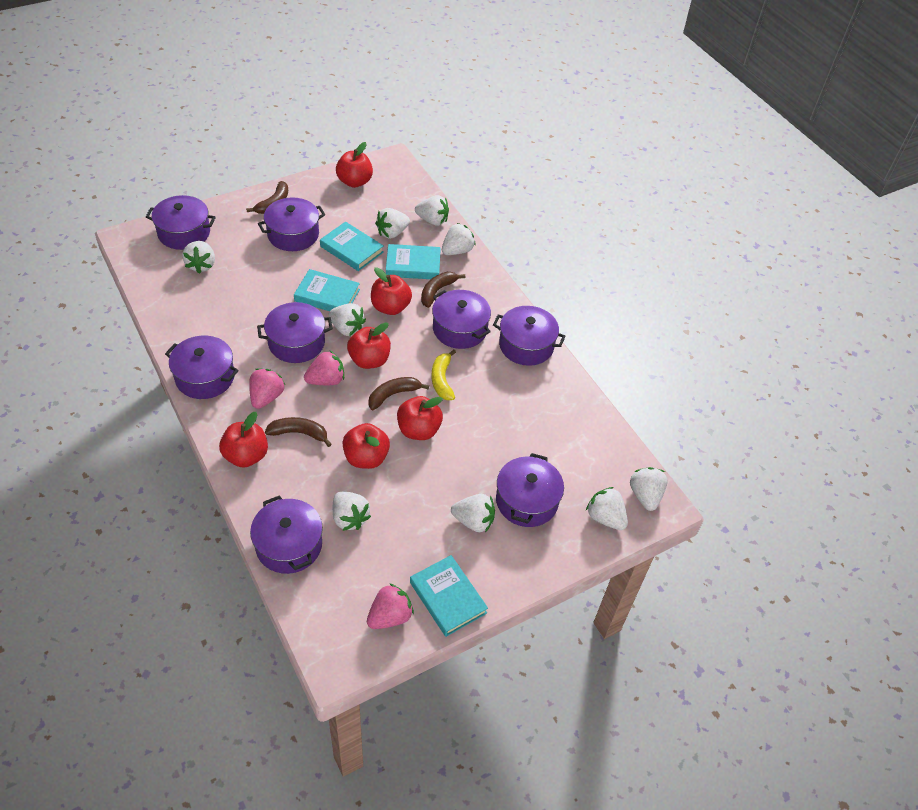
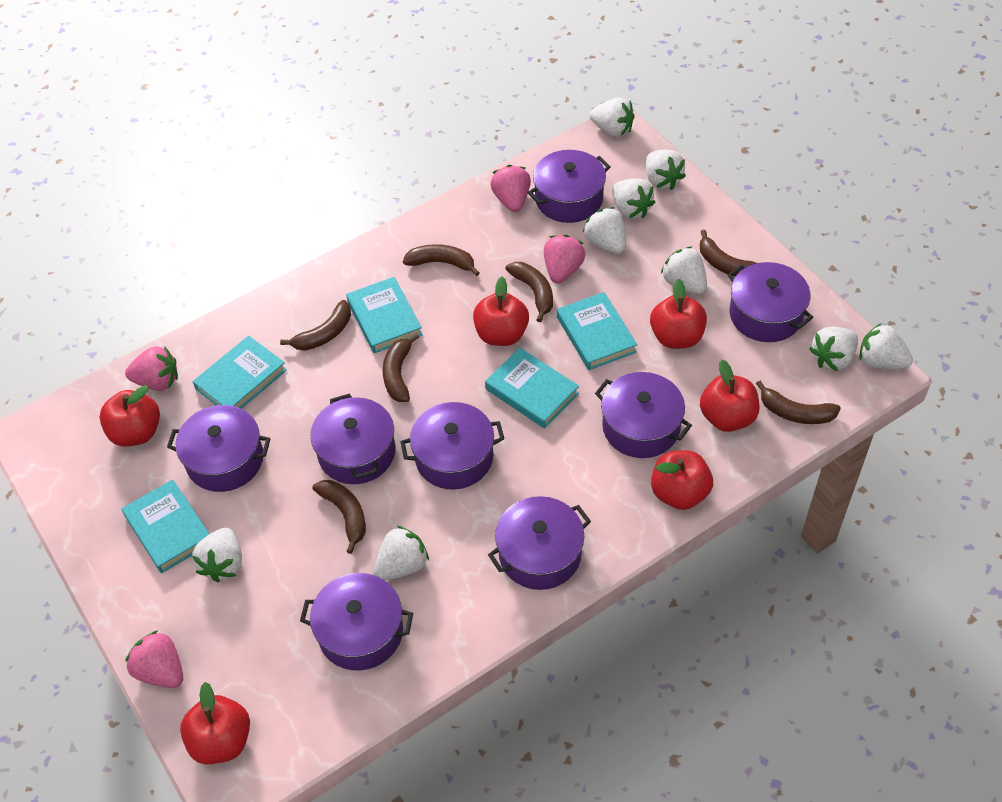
brown banana: 4 -> 7
pink strawberry: 3 -> 4
turquoise book: 4 -> 5
yellow banana: 1 -> 0

